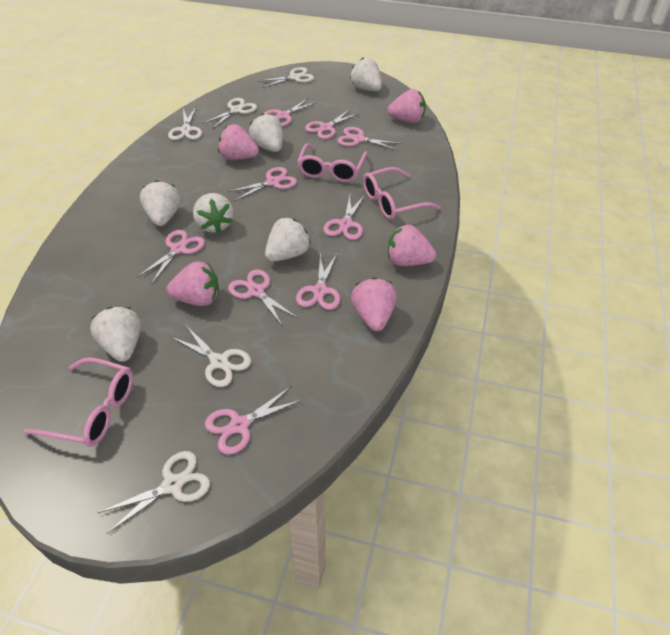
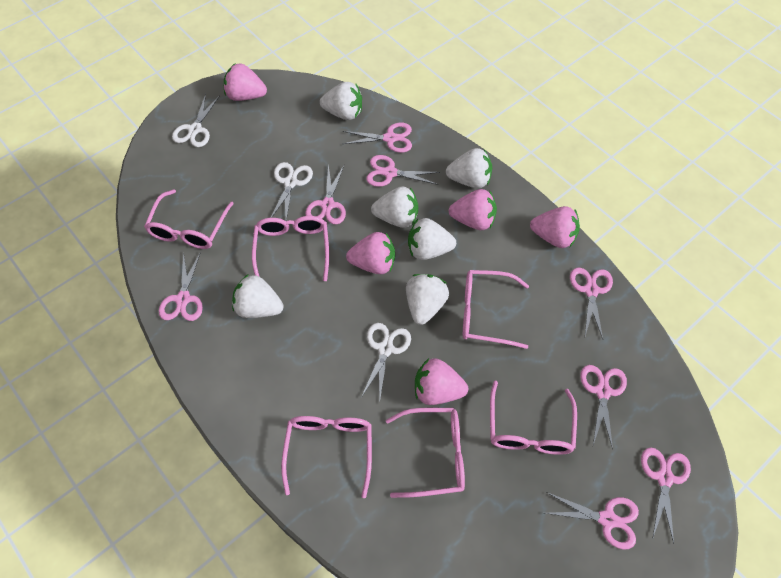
pink glasses: 3 -> 6
pink scissors: 9 -> 8
white scissors: 5 -> 3

